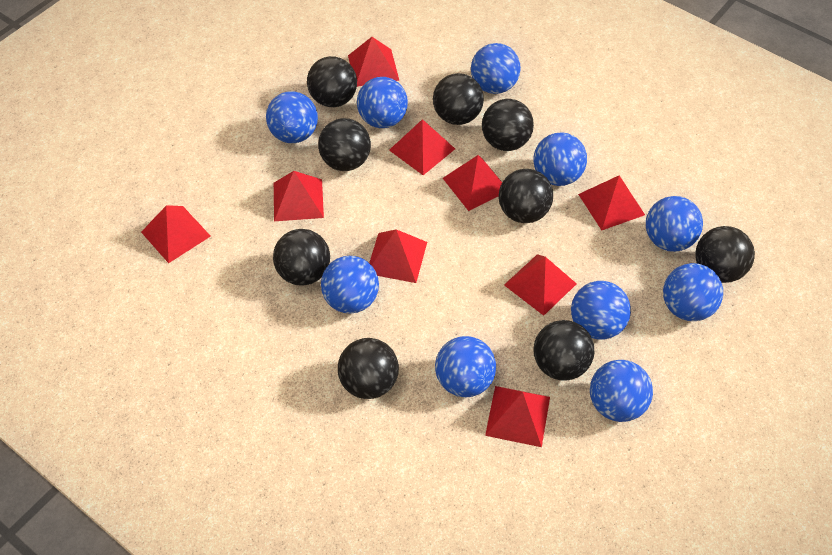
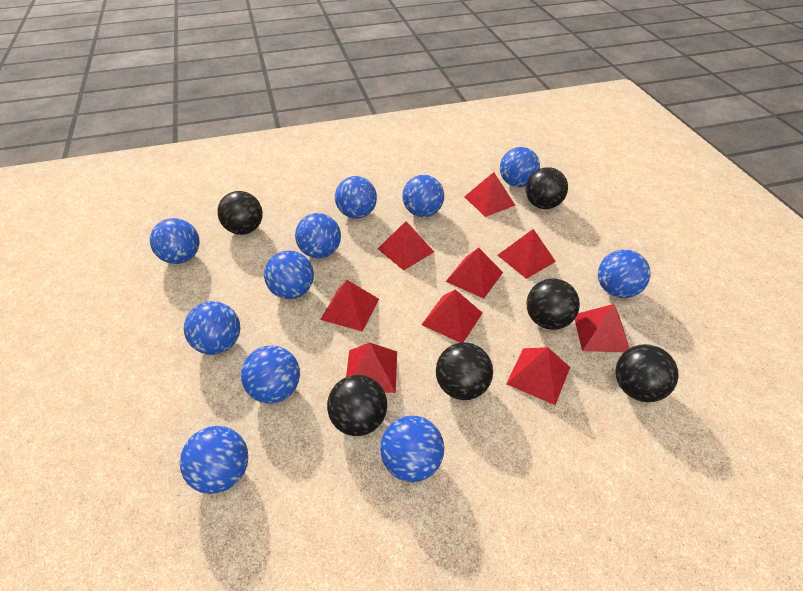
black ball: 9 -> 6
blue ball: 10 -> 11

